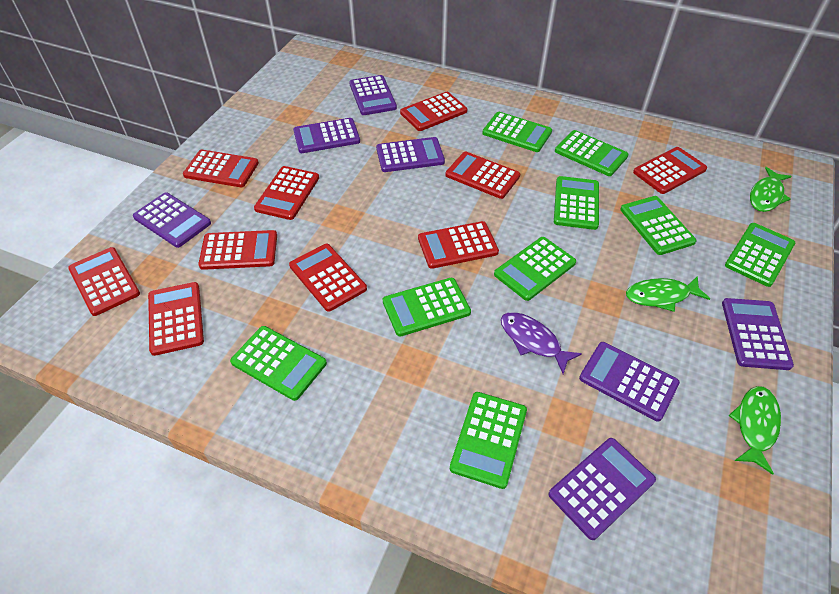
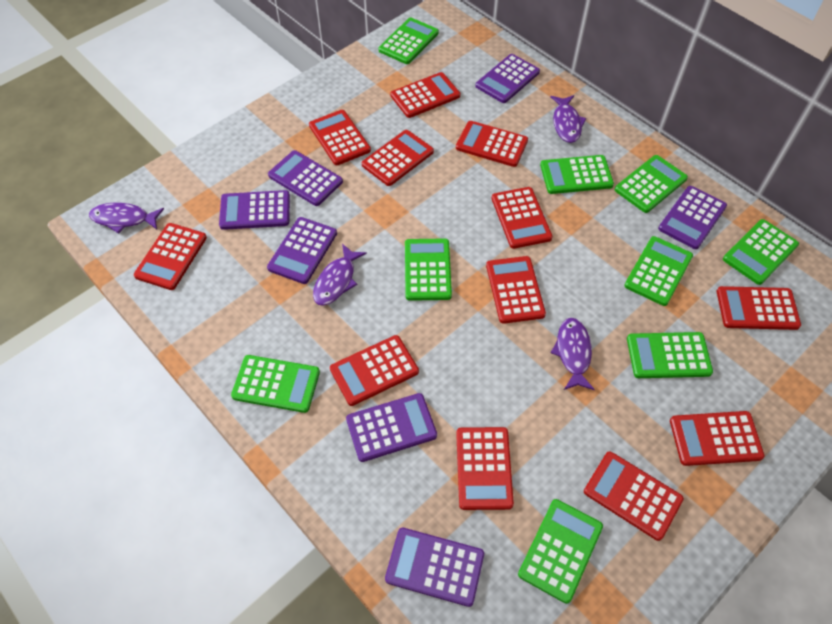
green fish: 3 -> 0
purple fish: 1 -> 4
red calculator: 10 -> 12

